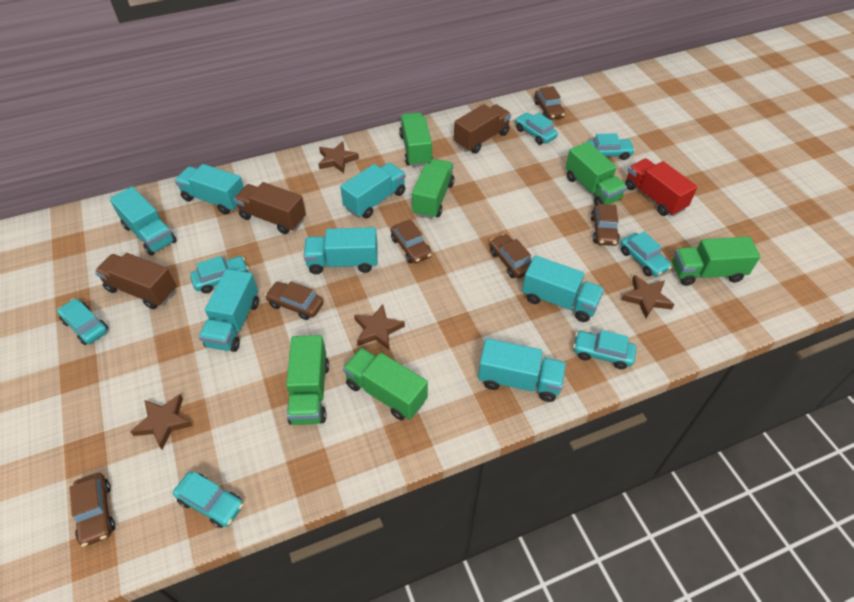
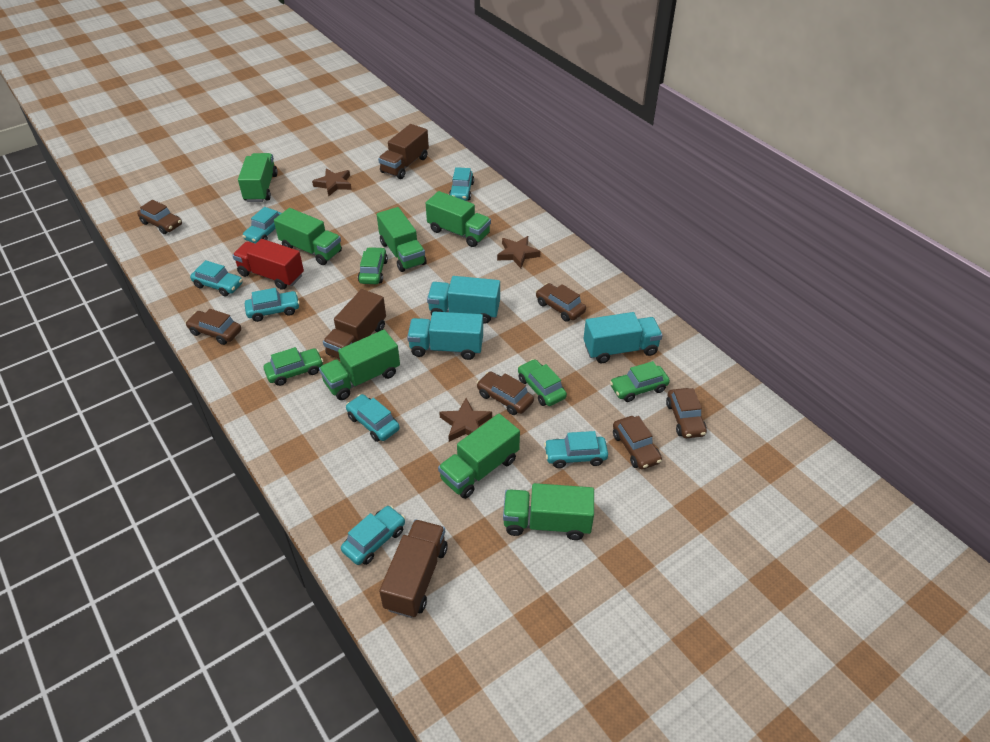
brown star: 4 -> 3
green car: 0 -> 4
green truck: 6 -> 7
turquoise truck: 7 -> 3

